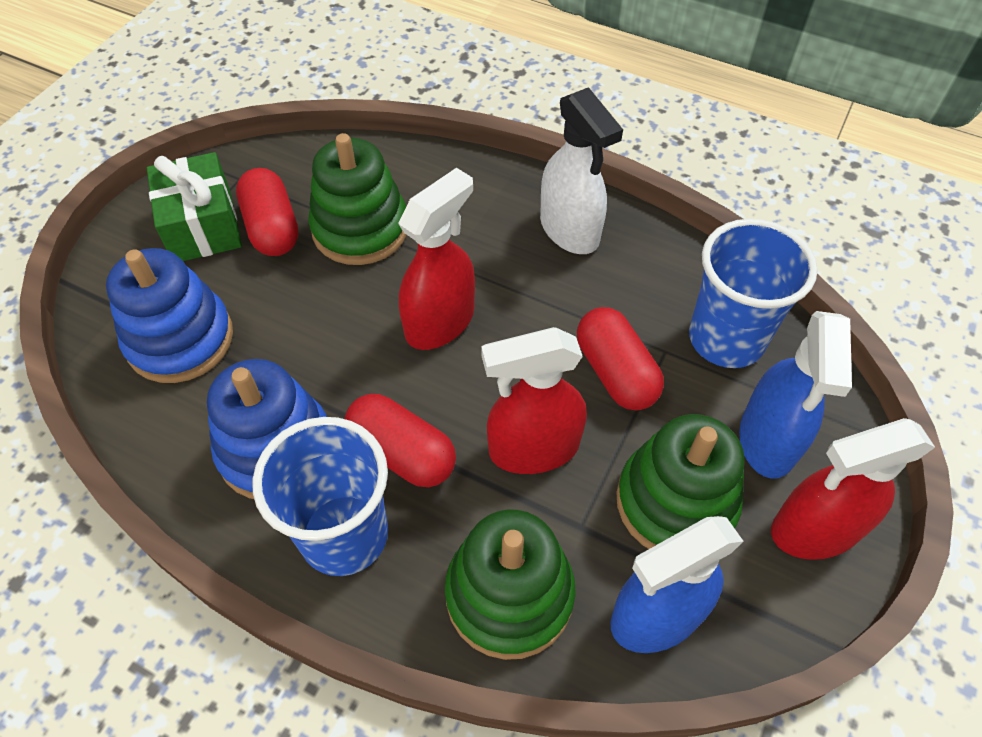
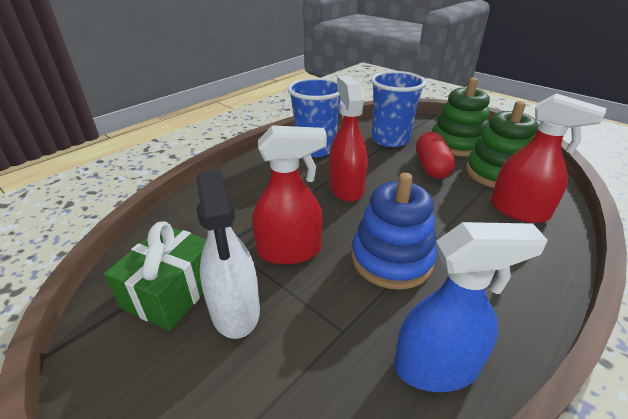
blue spray bottle: 2 -> 1
blue stacking toy: 2 -> 1
green stacking toy: 3 -> 2
red capsule: 3 -> 1

